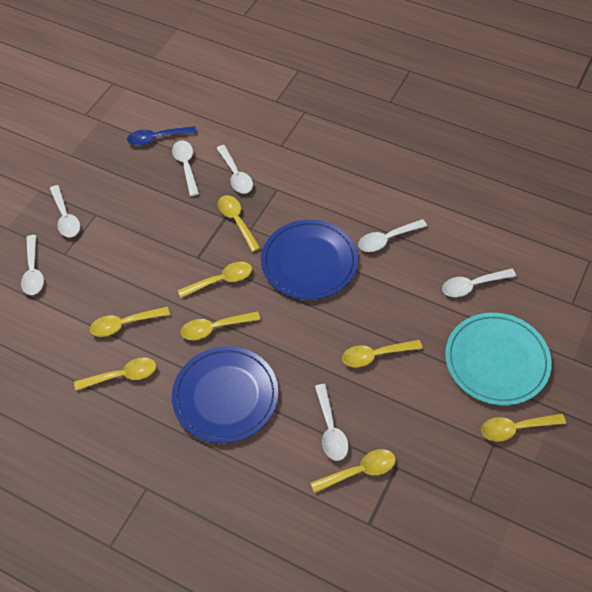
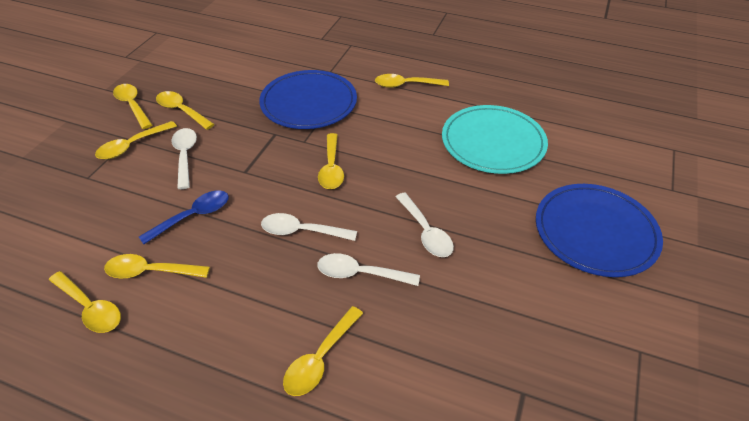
white spoon: 7 -> 4

